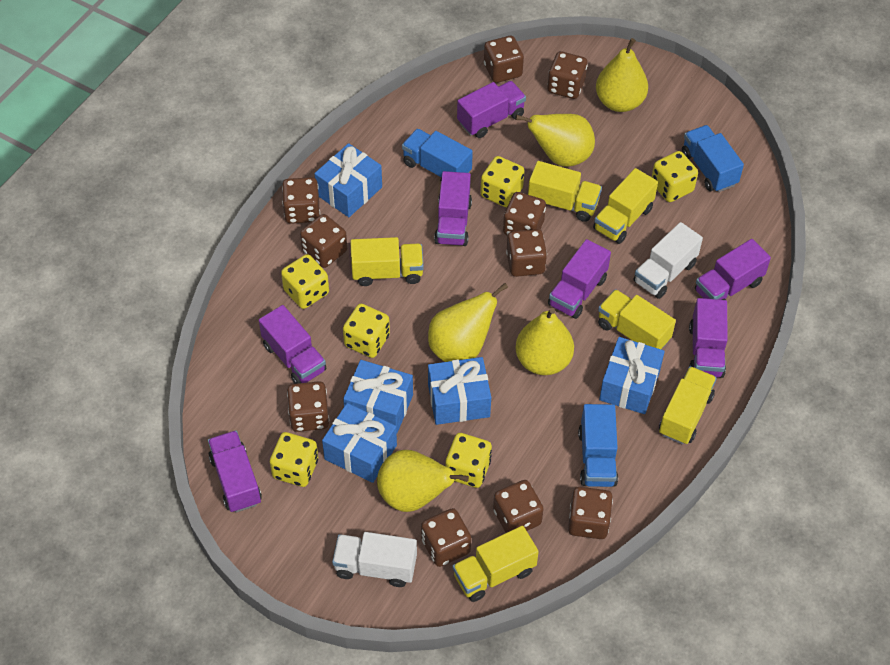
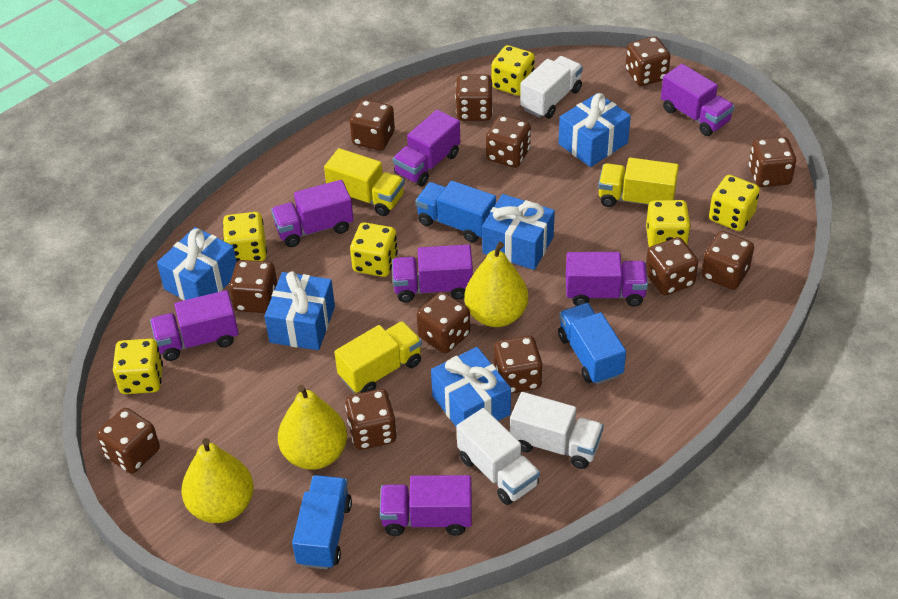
brown dice: 10 -> 12
white truck: 2 -> 3
yellow pear: 5 -> 3
yellow truck: 6 -> 3

